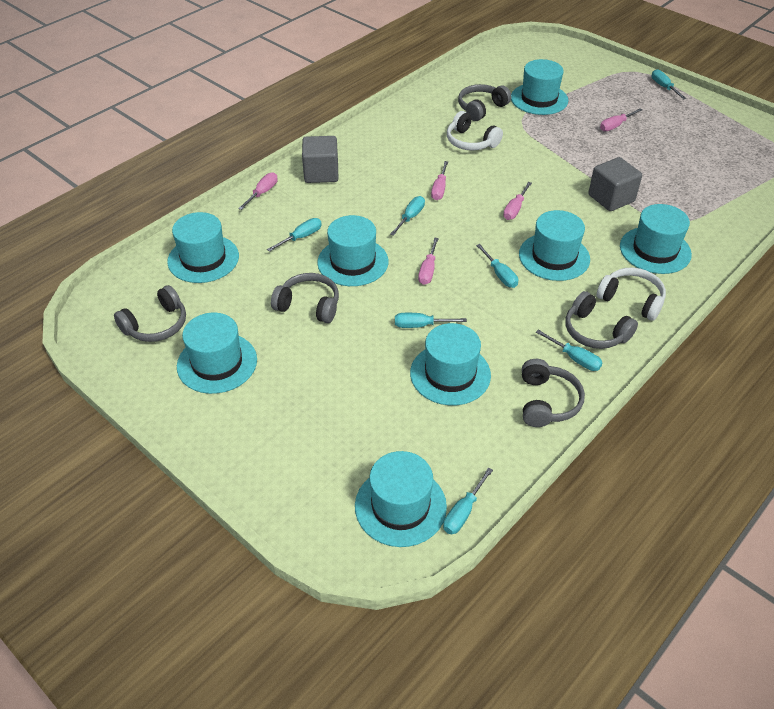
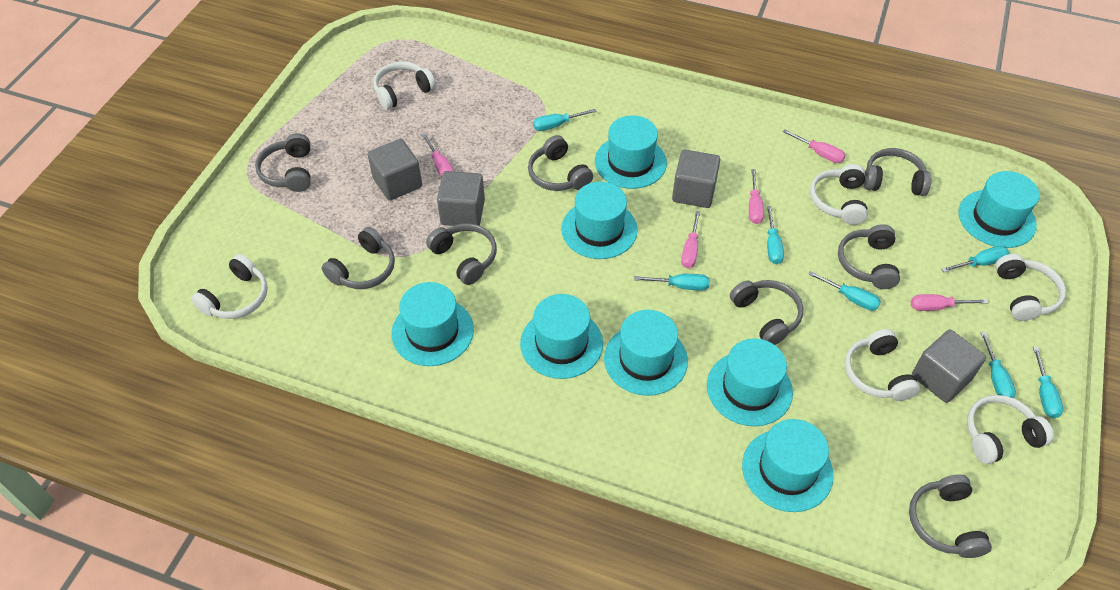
grey cube: 2 -> 4
grey headphones: 5 -> 8
white headphones: 2 -> 6

